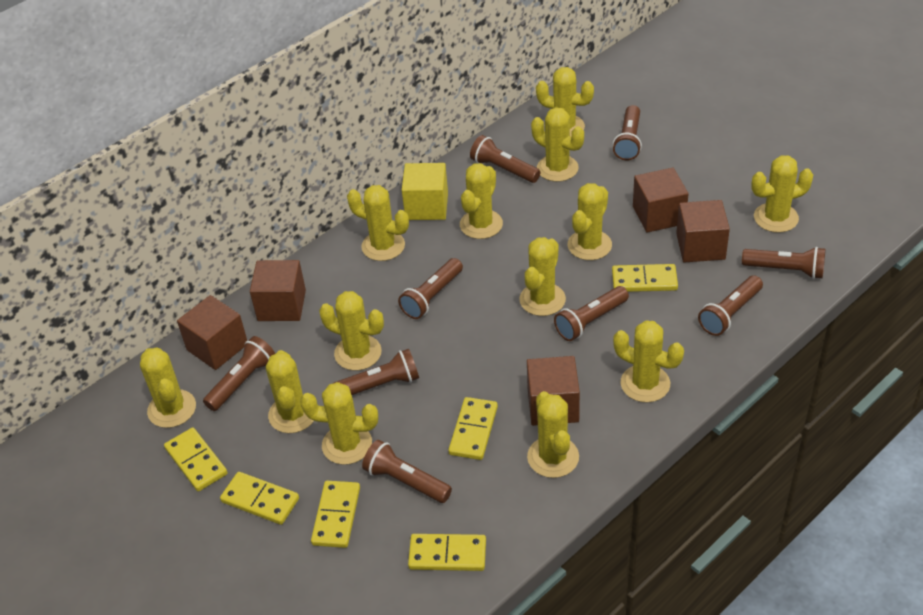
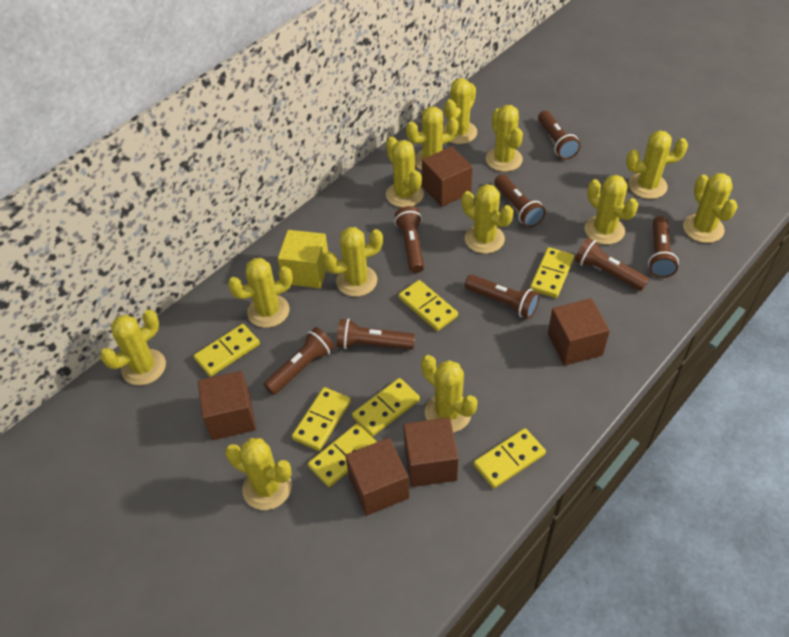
brown flashlight: 9 -> 8
yellow domino: 6 -> 7

